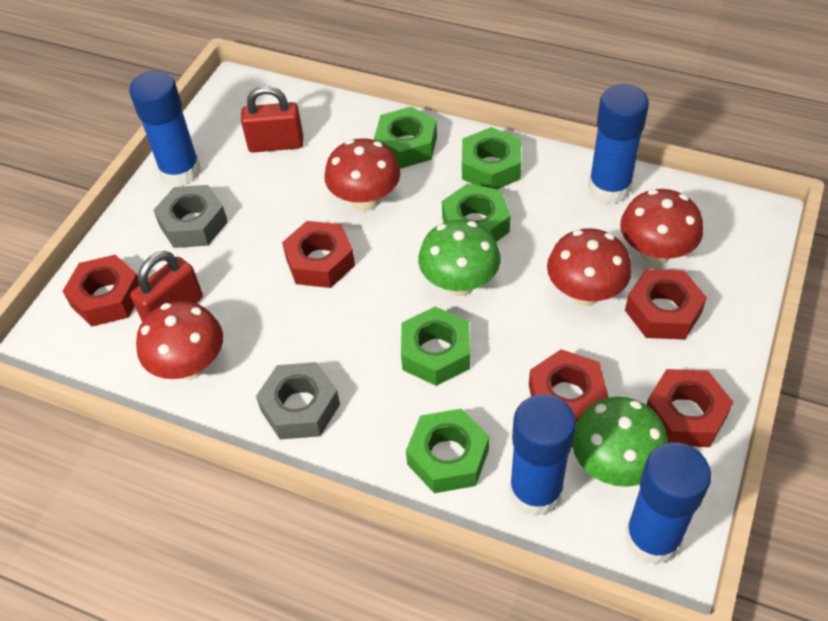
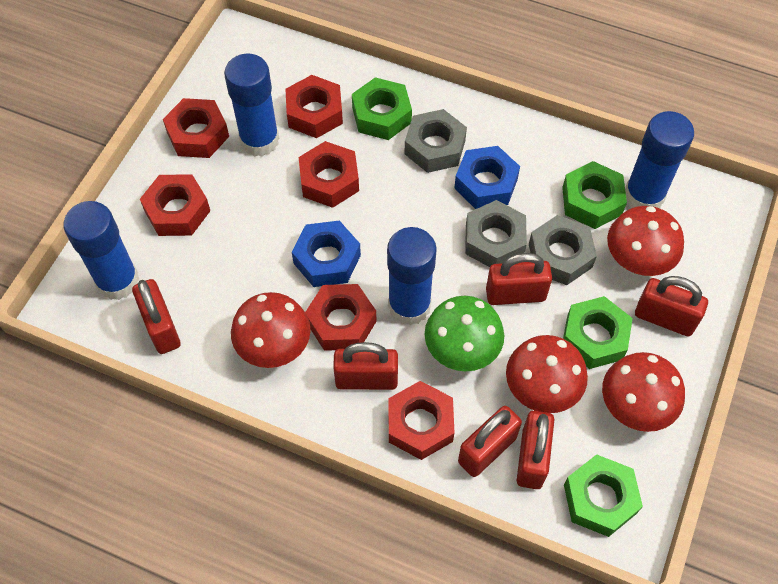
blue nut: 0 -> 2
green mushroom: 2 -> 1
green nut: 5 -> 4
grey nut: 2 -> 3
red nut: 5 -> 6
red padlock: 2 -> 6

